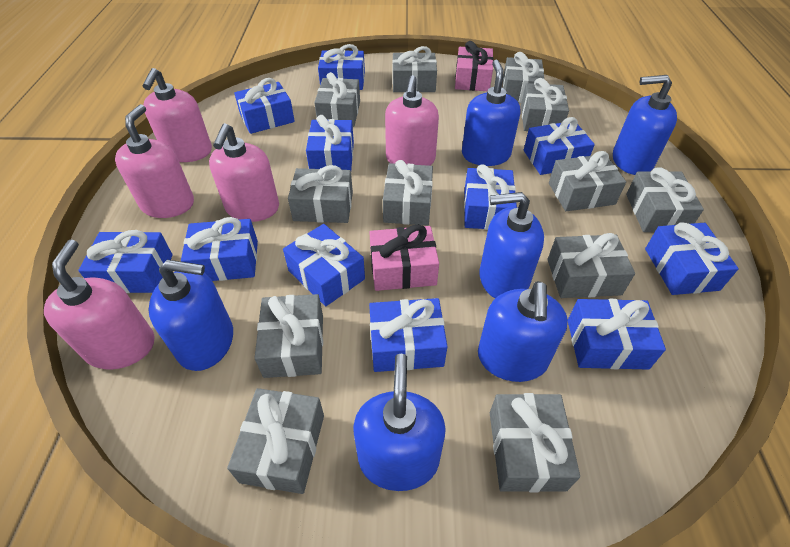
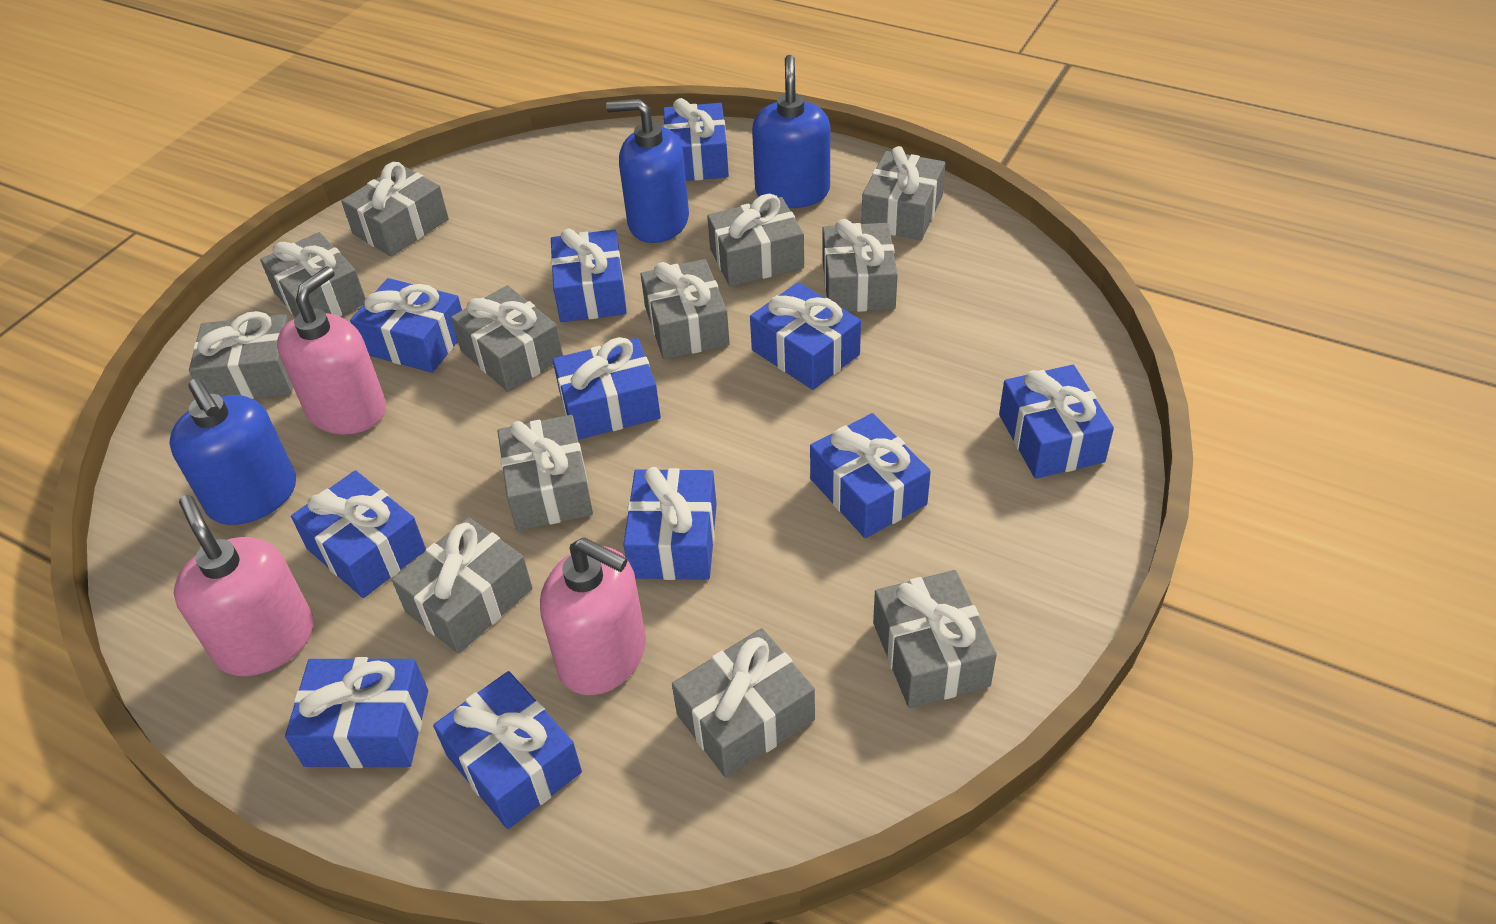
blue soap dispenser: 6 -> 3
pink gift: 2 -> 0
pink soap dispenser: 5 -> 3

